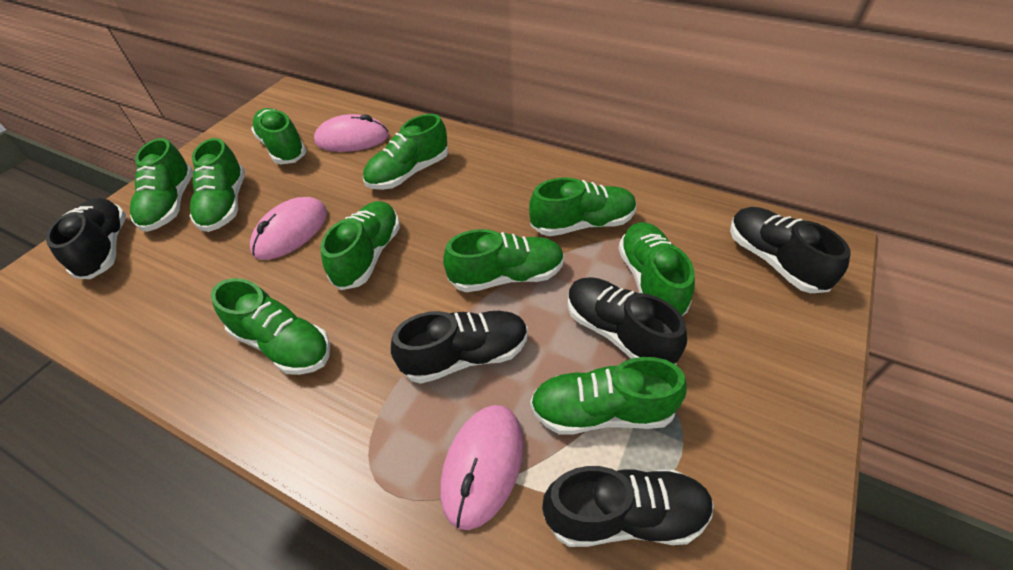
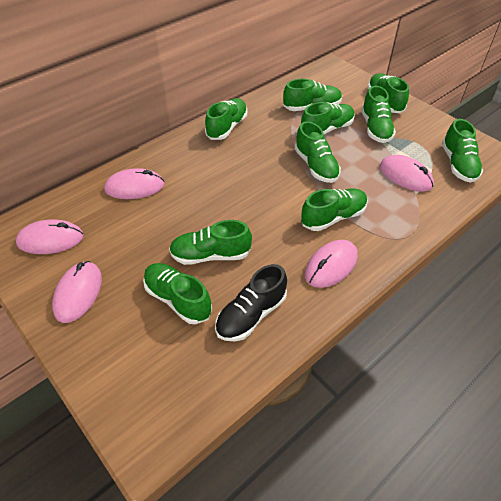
black shoe: 5 -> 1
pink mouse: 3 -> 5

